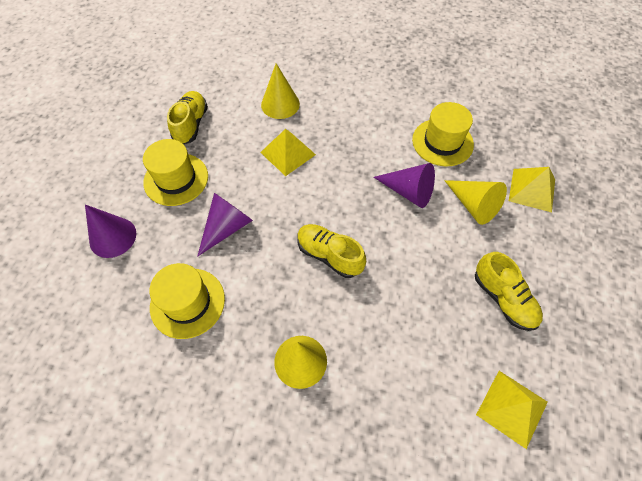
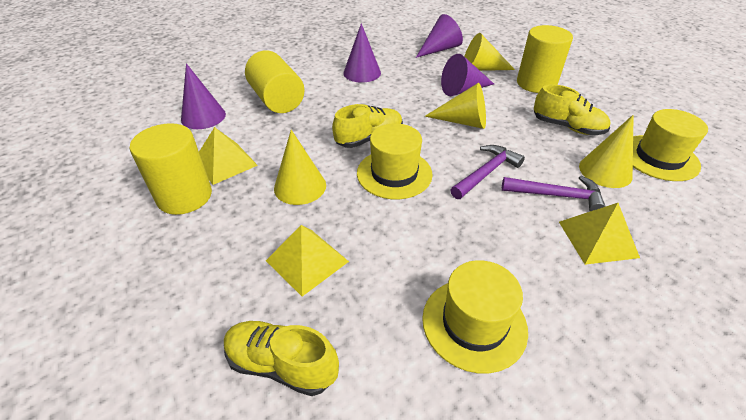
purple cone: 3 -> 4
purple hammer: 0 -> 2
yellow cone: 3 -> 4
yellow cylinder: 0 -> 3

